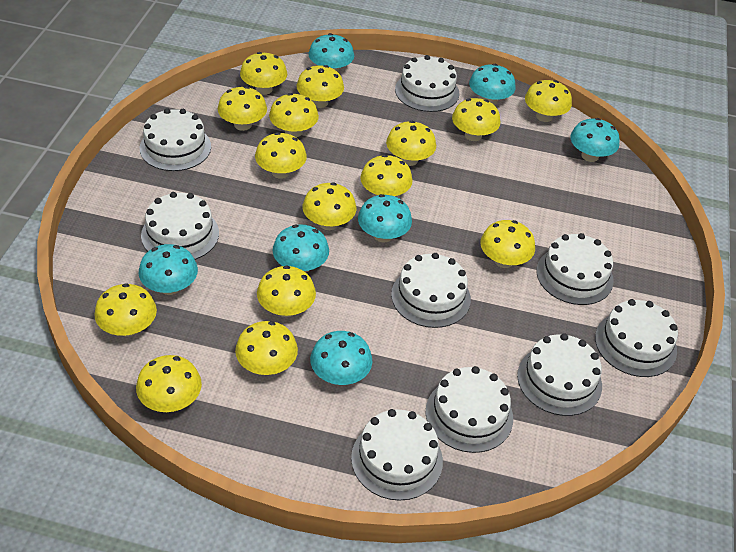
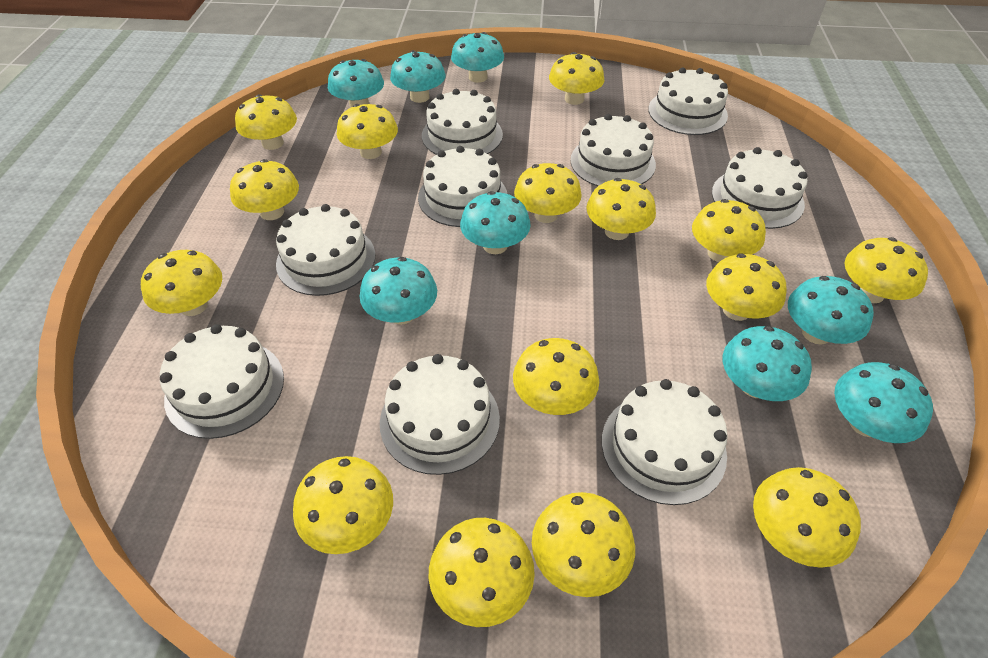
turquoise mushroom: 7 -> 8

